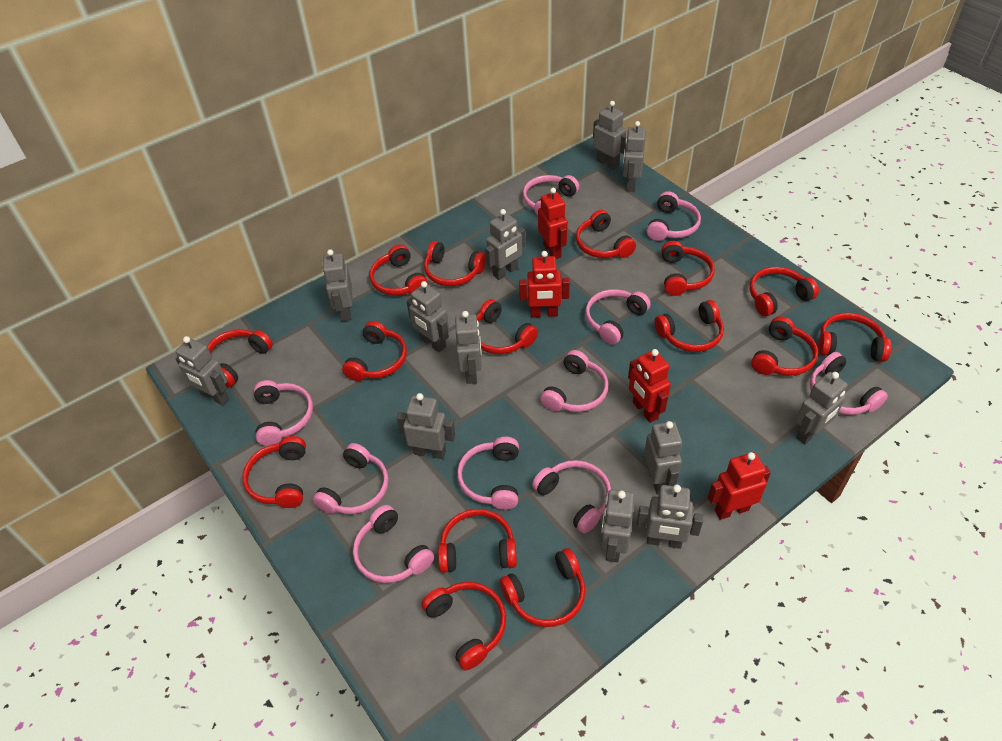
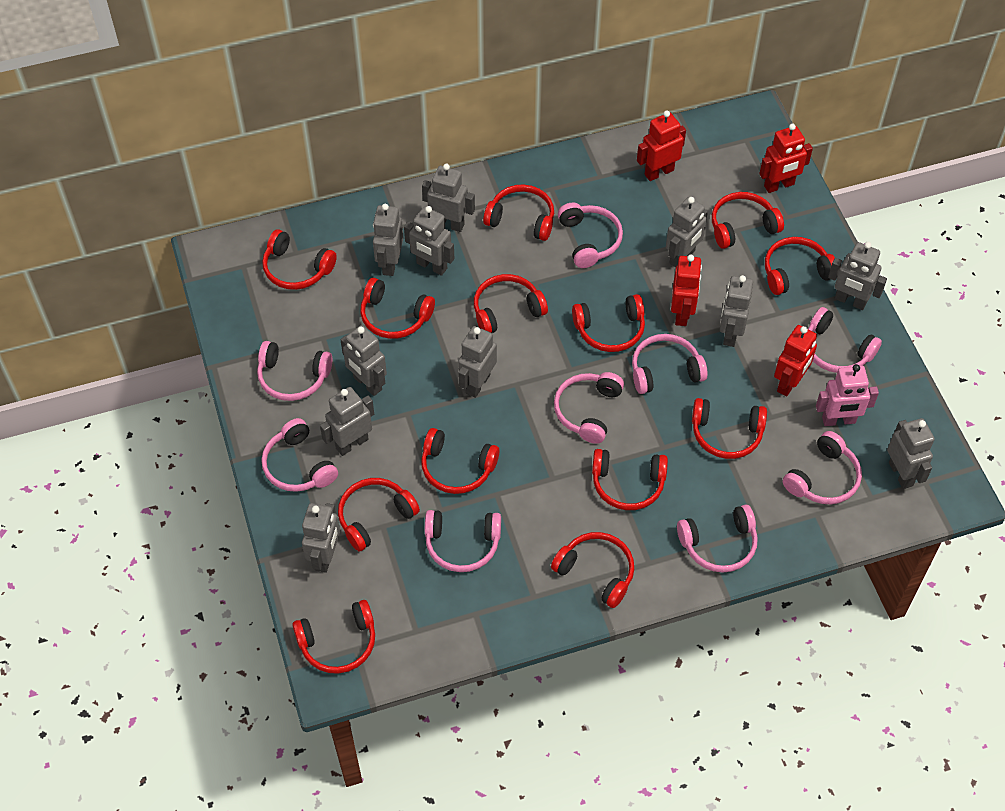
grey robot: 12 -> 11
pink headphones: 10 -> 9
pink robot: 0 -> 1
red headphones: 15 -> 13

